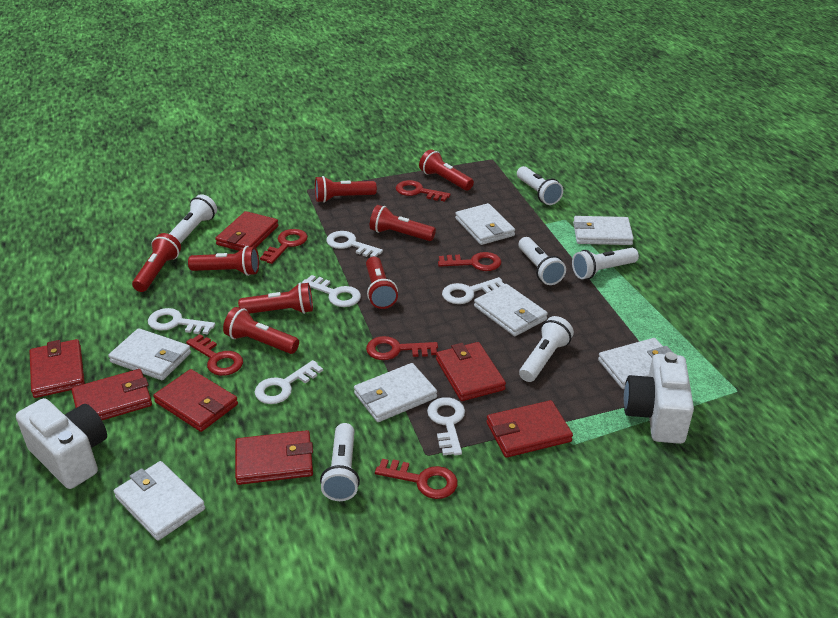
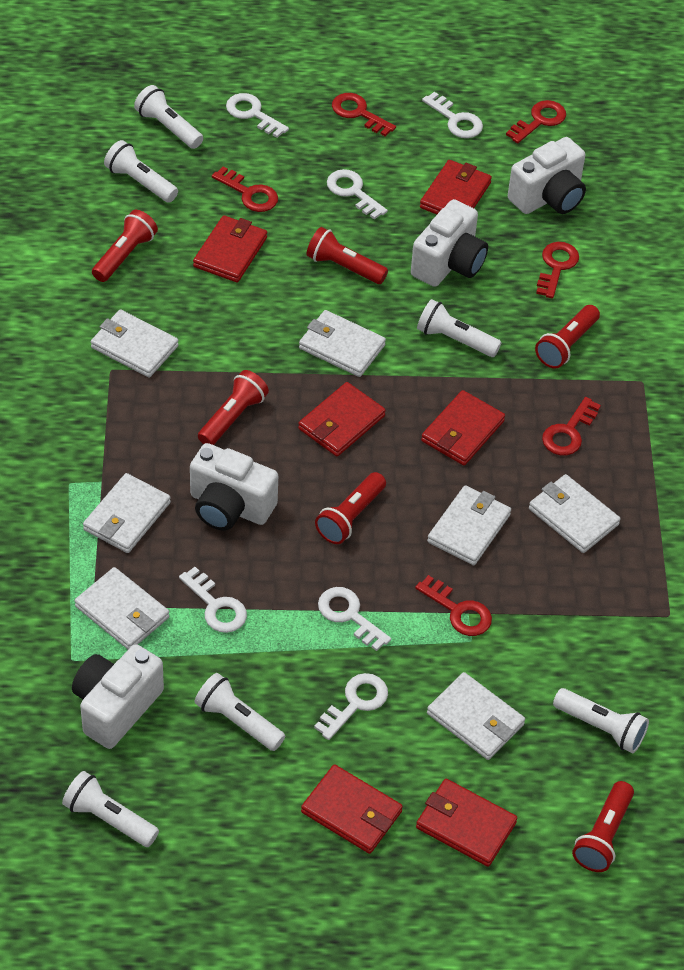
red flashlight: 8 -> 6
red wallet: 7 -> 6
white camera: 2 -> 4

